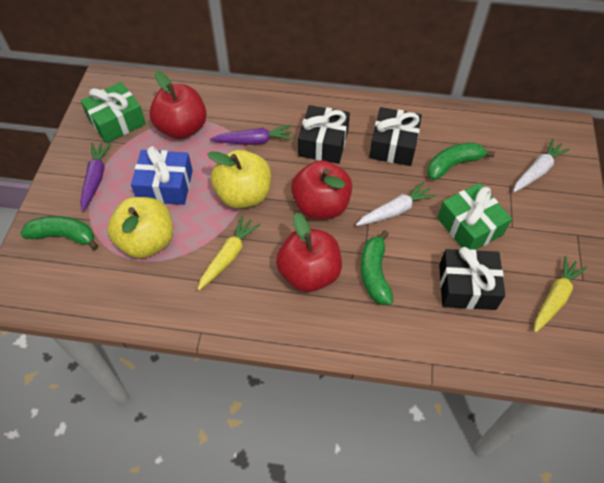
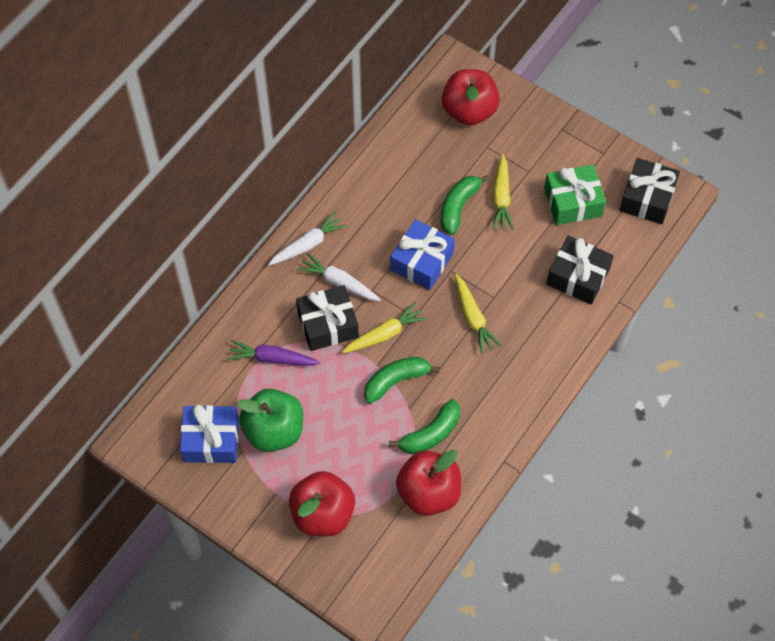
blue gift: 1 -> 2
green apple: 0 -> 1
green gift: 2 -> 1
purple carrot: 2 -> 1
yellow apple: 2 -> 0
yellow carrot: 2 -> 3

